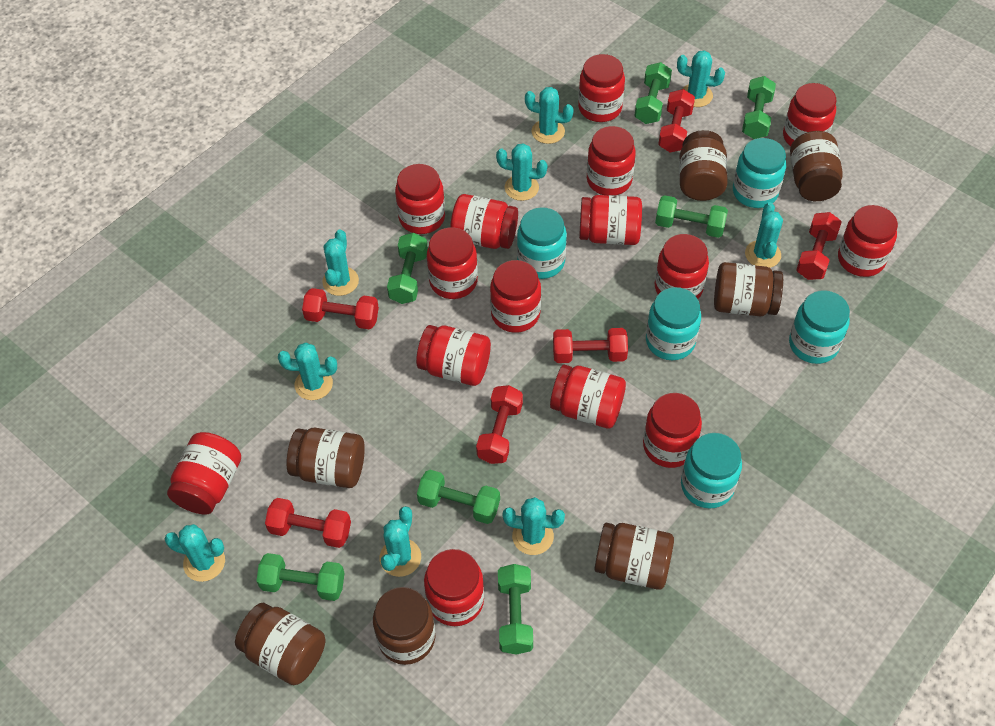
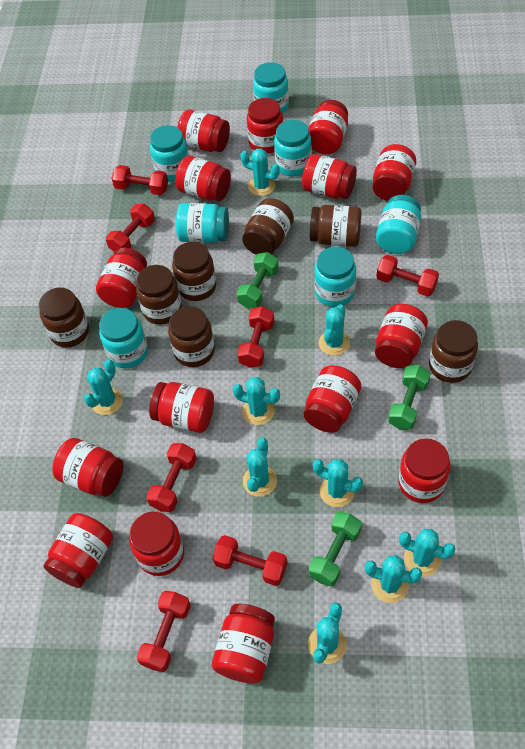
green dumbbell: 7 -> 3
red dumbbell: 6 -> 7
turquoise jar: 5 -> 7

